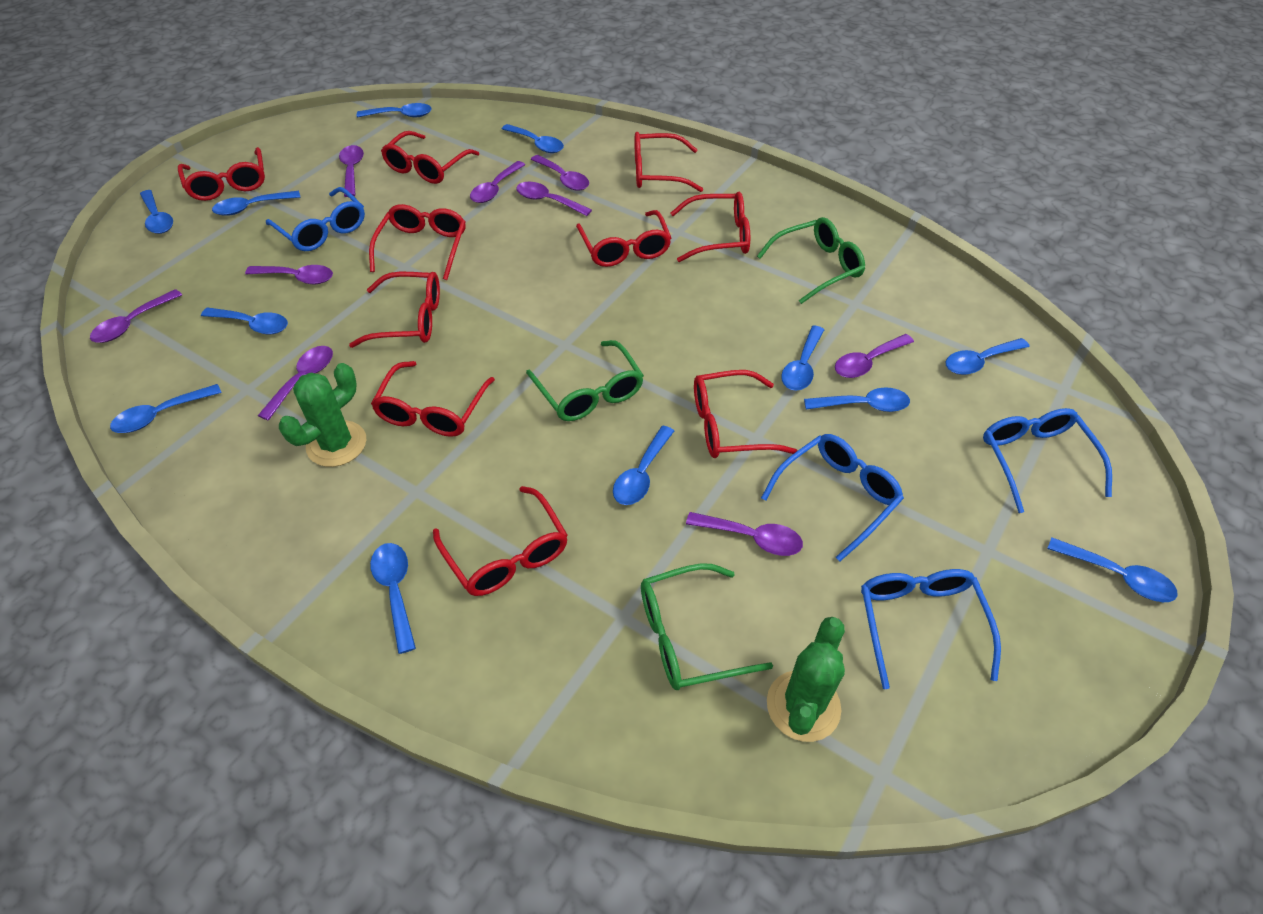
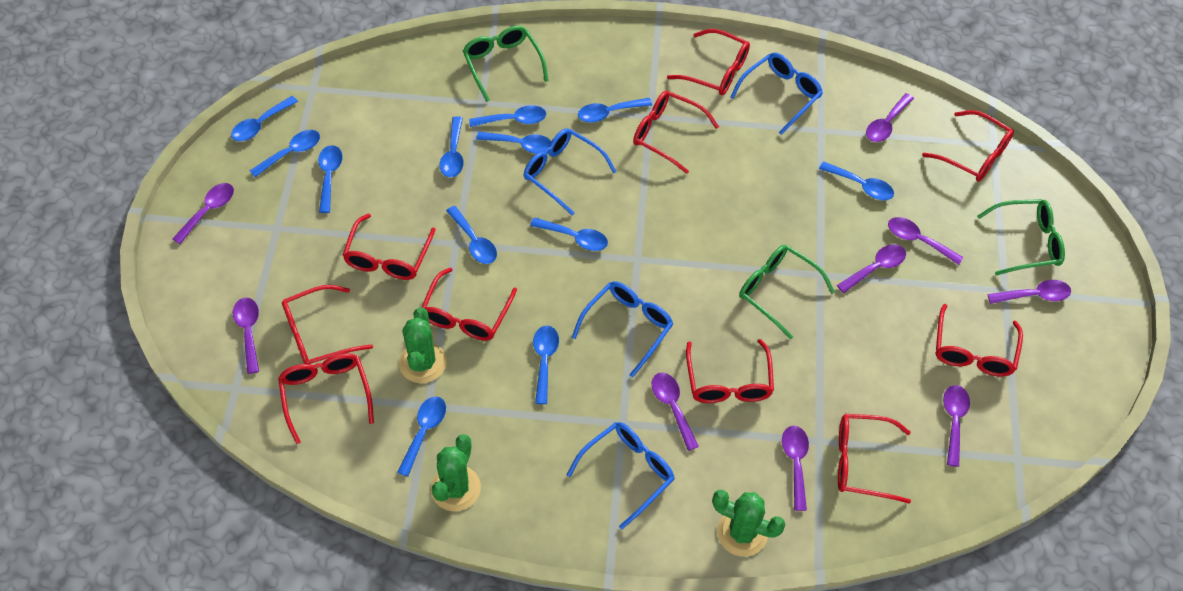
green cactus: 2 -> 3

